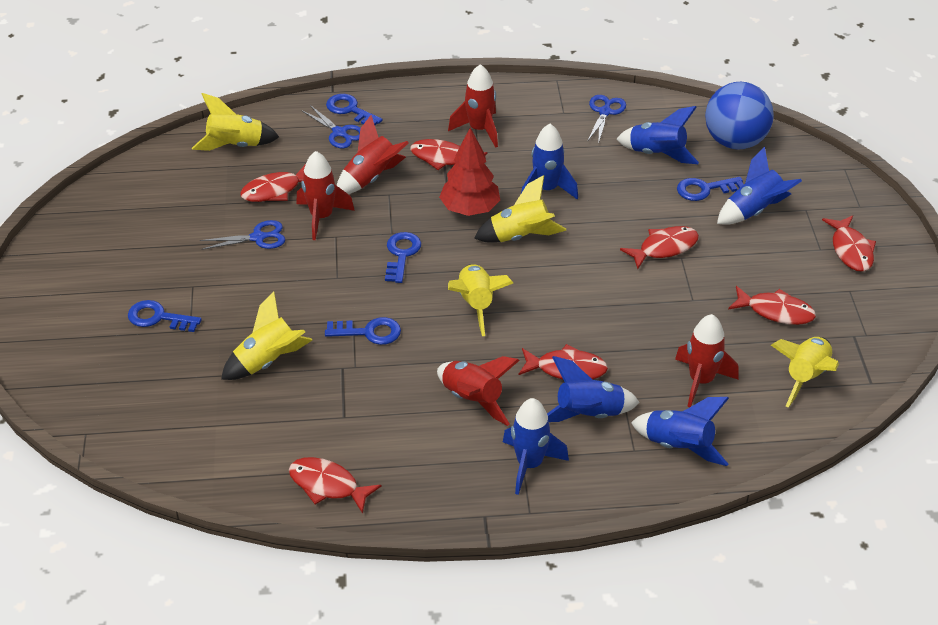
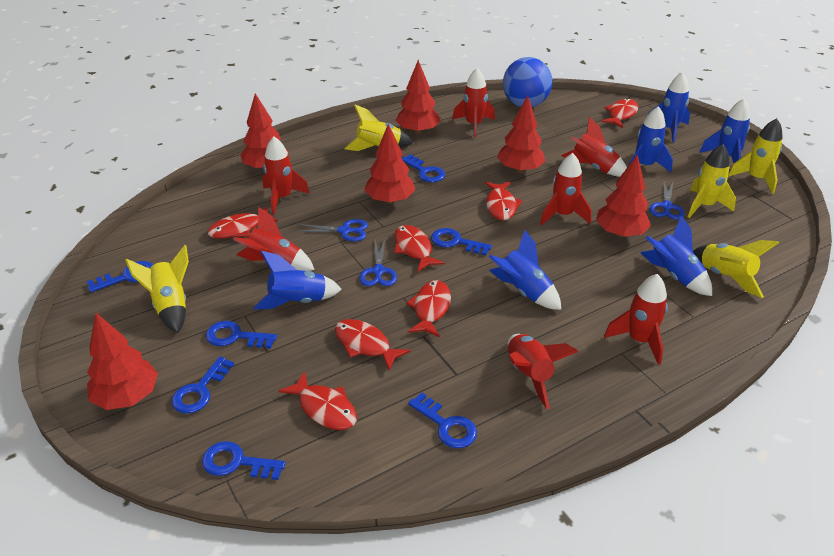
blue key: 5 -> 7
red rocket: 5 -> 7
red tree: 1 -> 6

